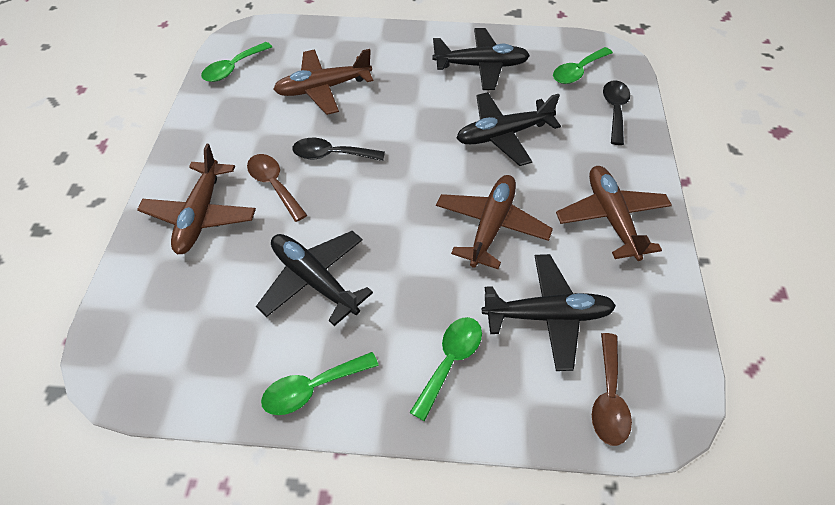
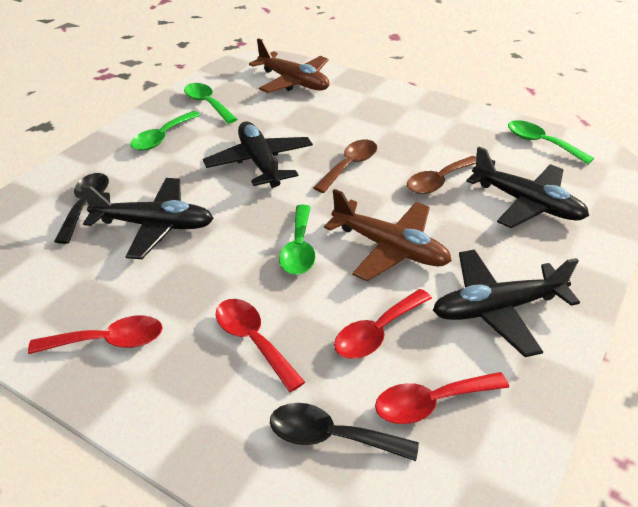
brown plane: 4 -> 2
red spoon: 0 -> 4

